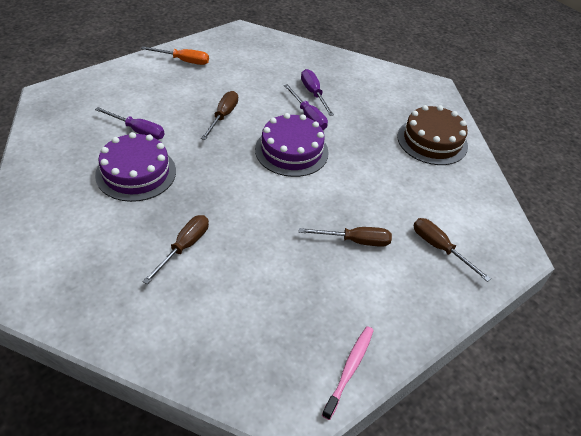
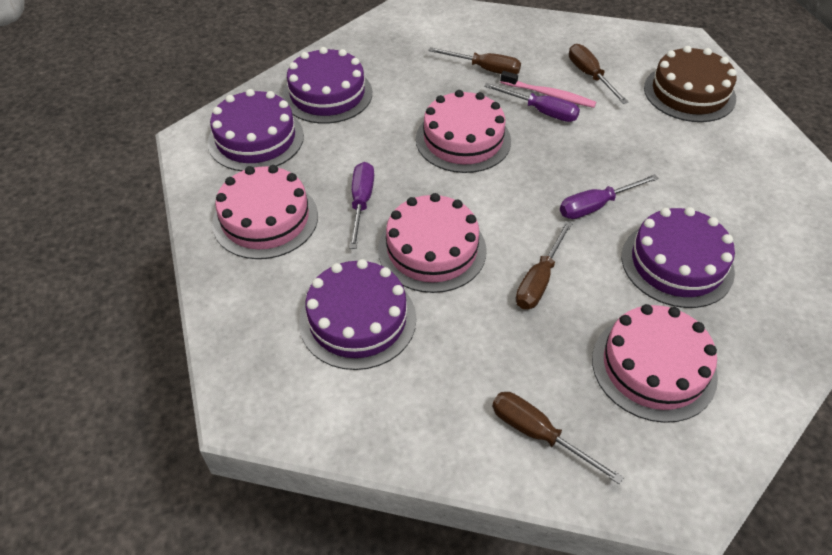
orange screwdriver: 1 -> 0
pink cake: 0 -> 4
purple cake: 2 -> 4

